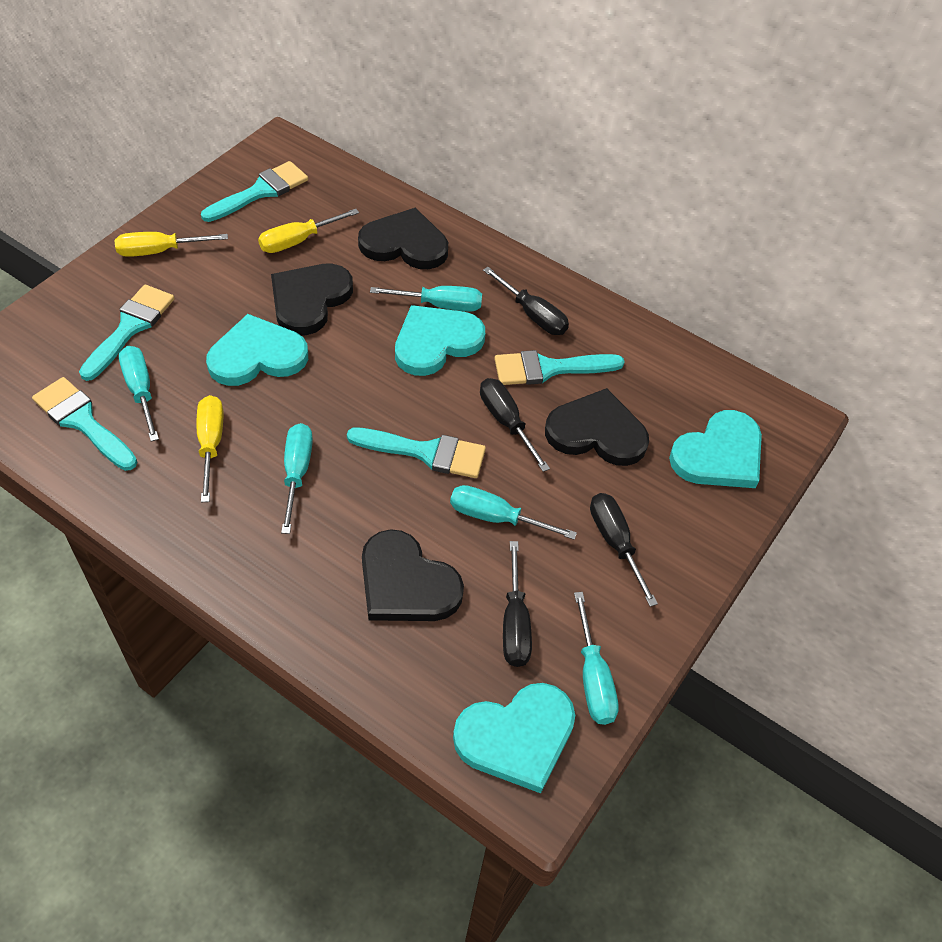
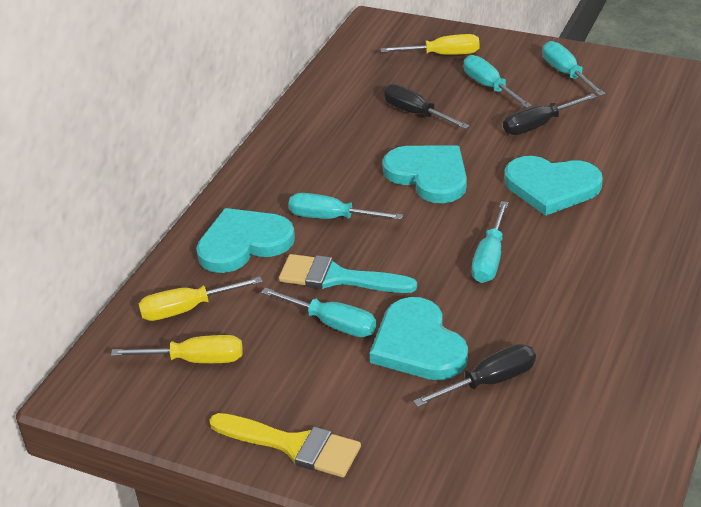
black heart: 4 -> 0
black screwdriver: 4 -> 3
turquoise brush: 5 -> 1
yellow brush: 0 -> 1

